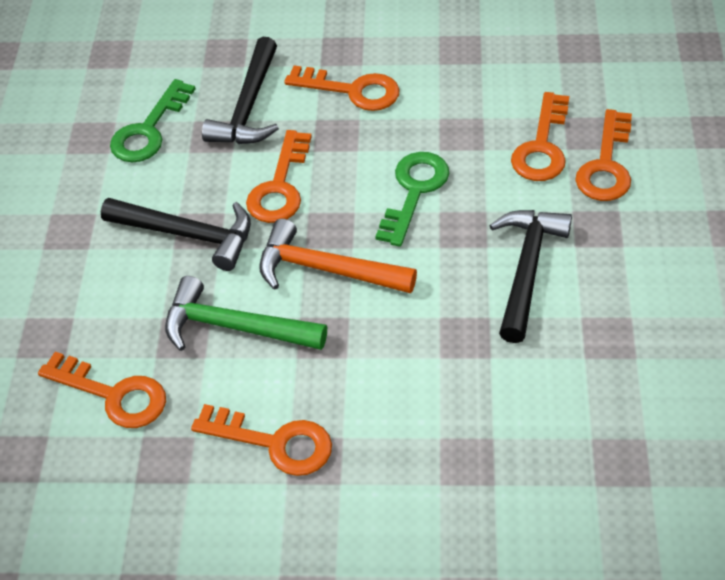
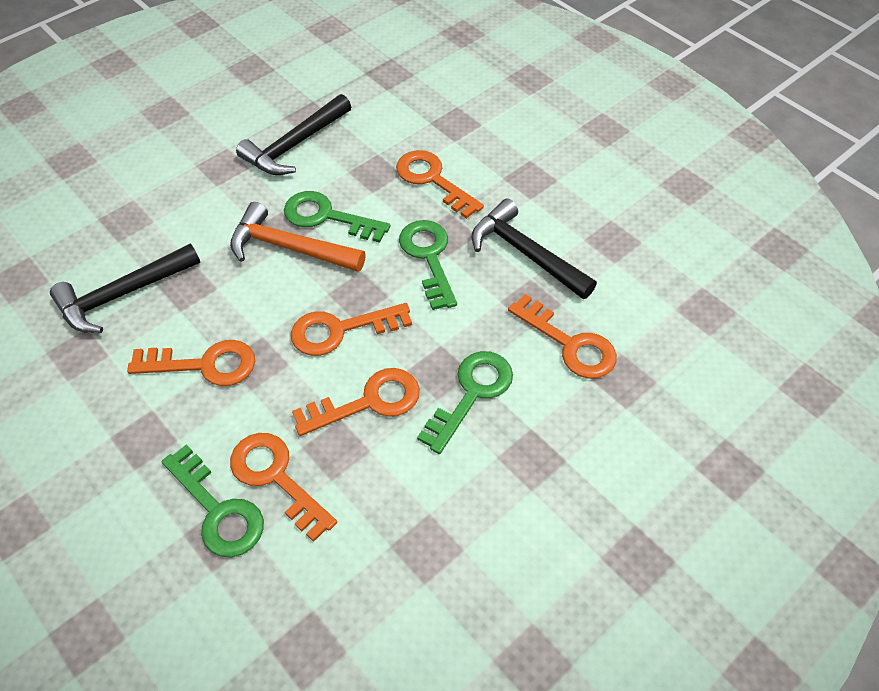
green hammer: 1 -> 0
green key: 2 -> 4

